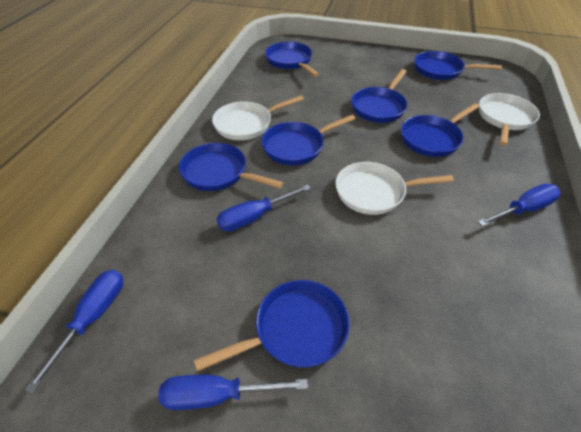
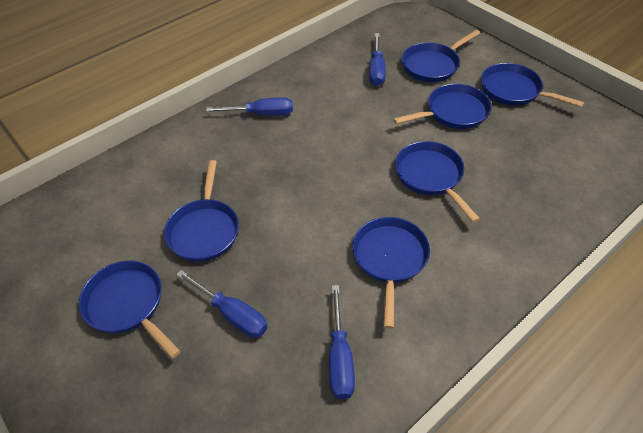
white pan: 3 -> 0

